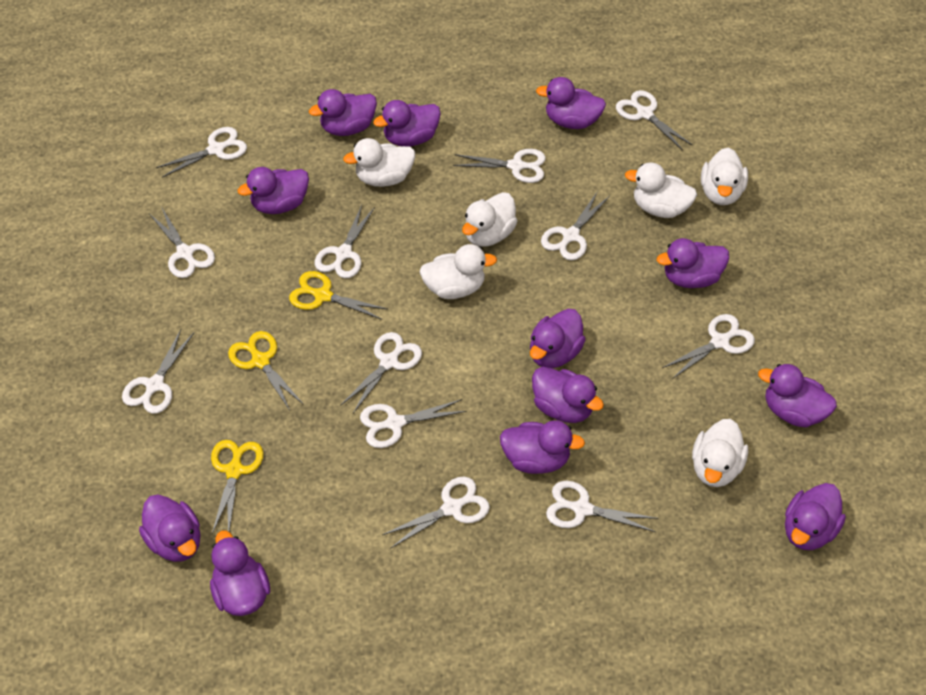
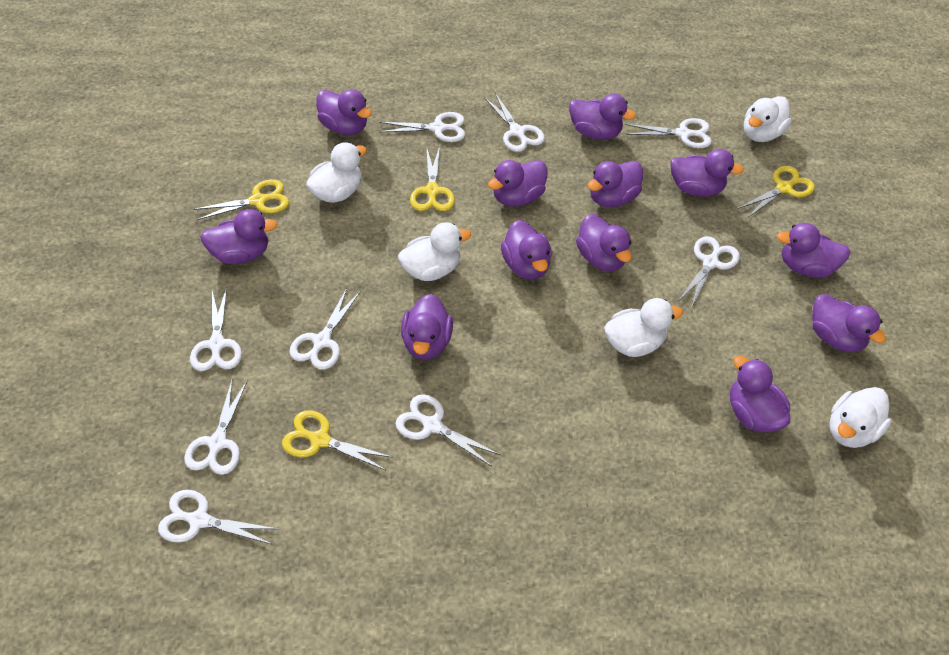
white duck: 6 -> 5
white scissors: 12 -> 9
yellow scissors: 3 -> 4

